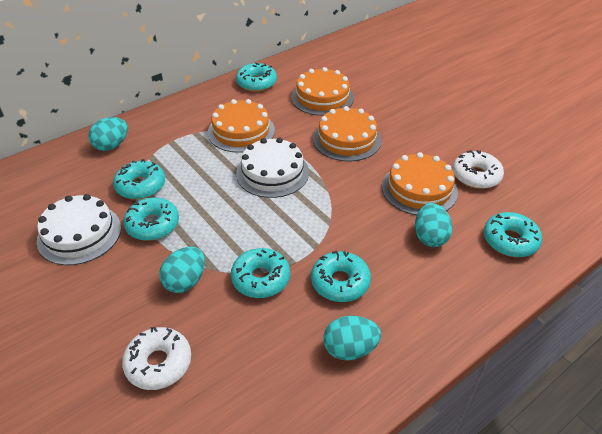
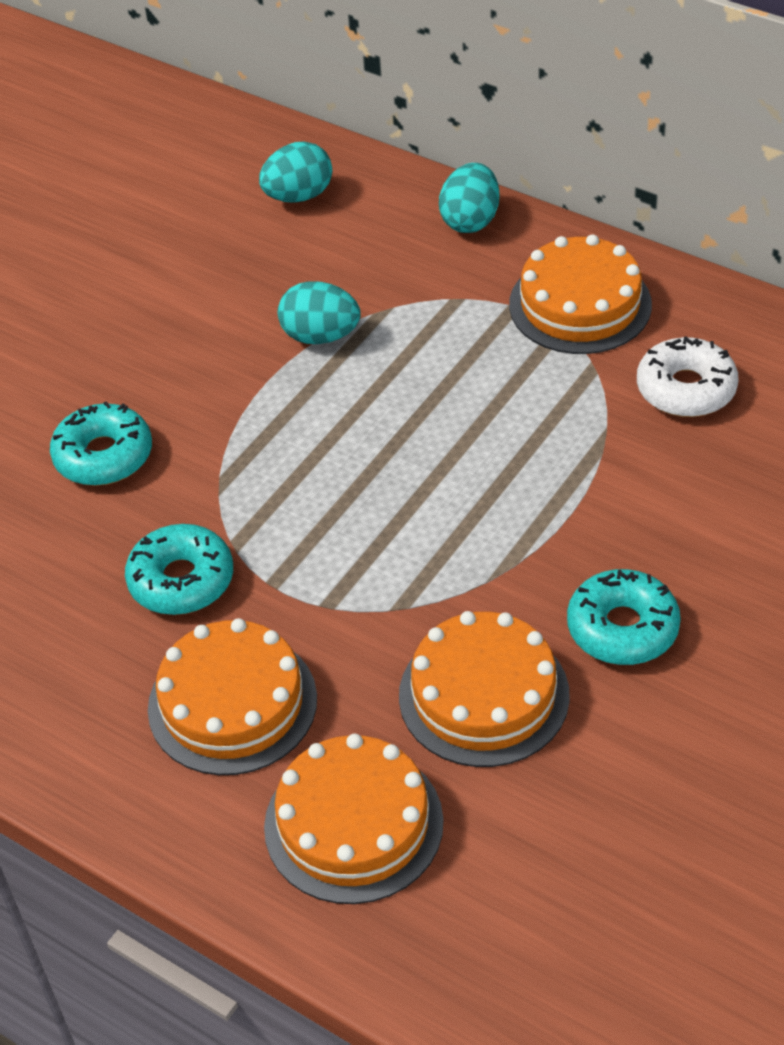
turquoise donut: 6 -> 3
turquoise egg: 4 -> 3
white cake: 2 -> 0
white donut: 2 -> 1

